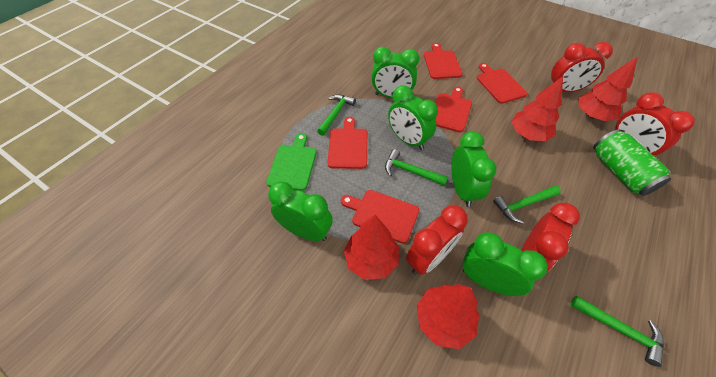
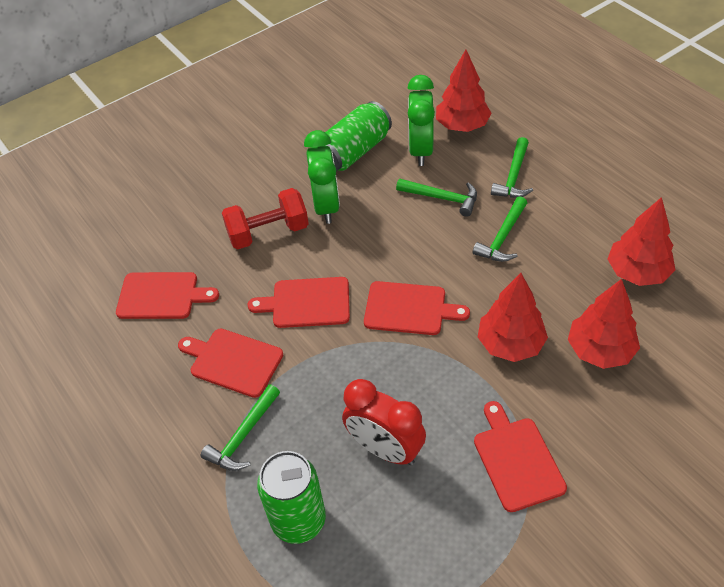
green can: 1 -> 2
green clock: 5 -> 2
green cutting board: 1 -> 0
red clock: 4 -> 1
red dumbbell: 0 -> 1

